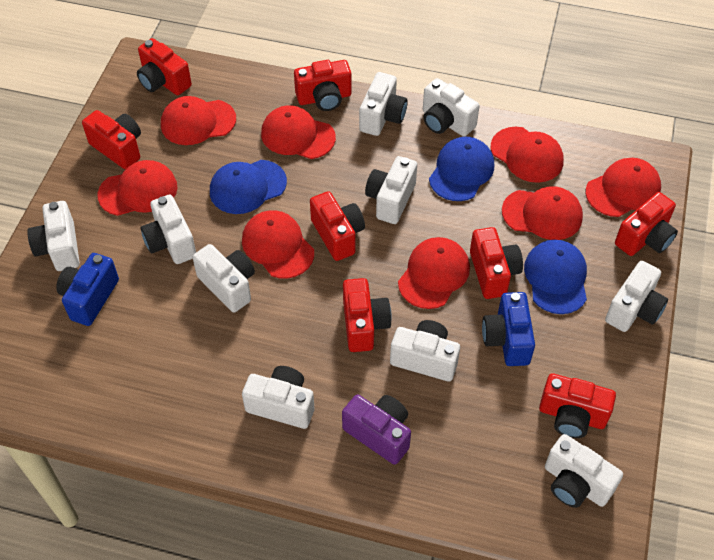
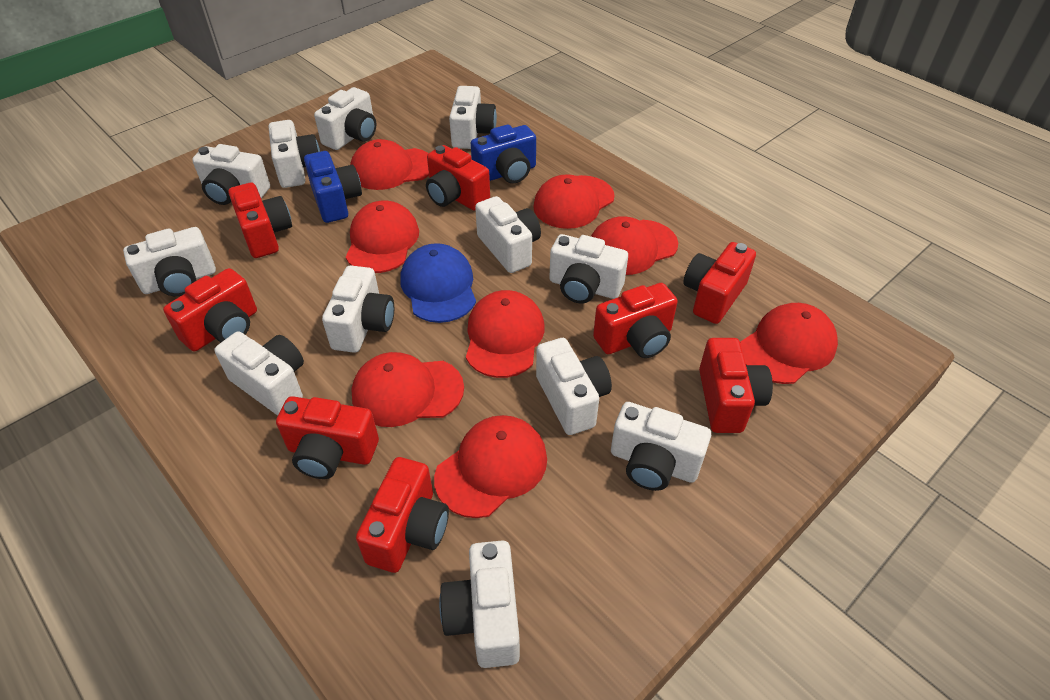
blue cap: 3 -> 1
purple camera: 1 -> 0
white camera: 10 -> 12

